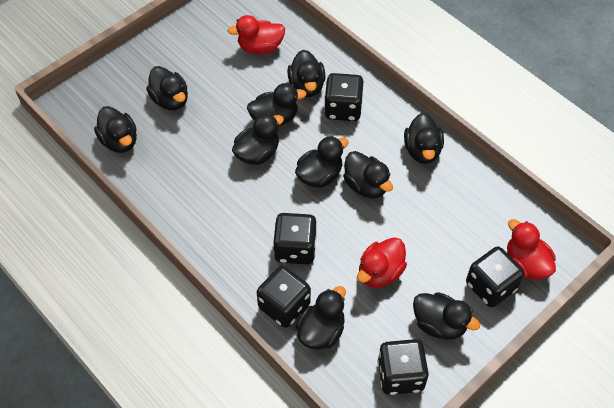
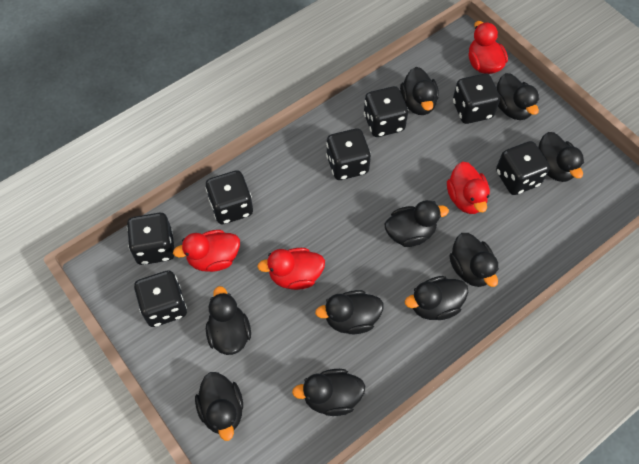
black dice: 5 -> 7
red duck: 3 -> 4

